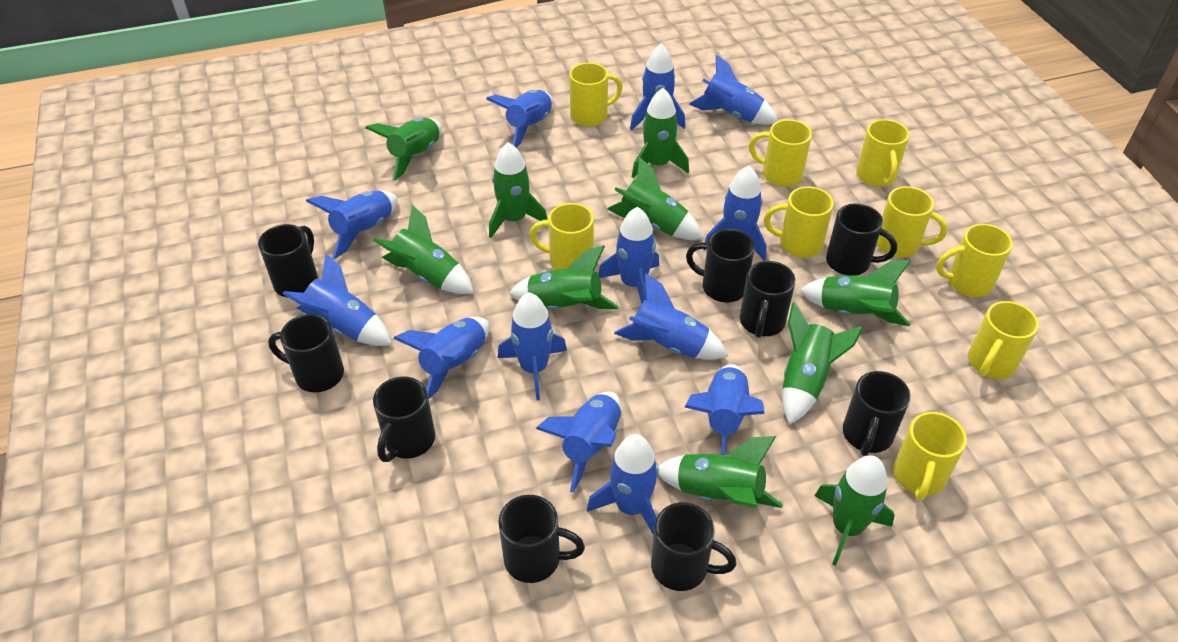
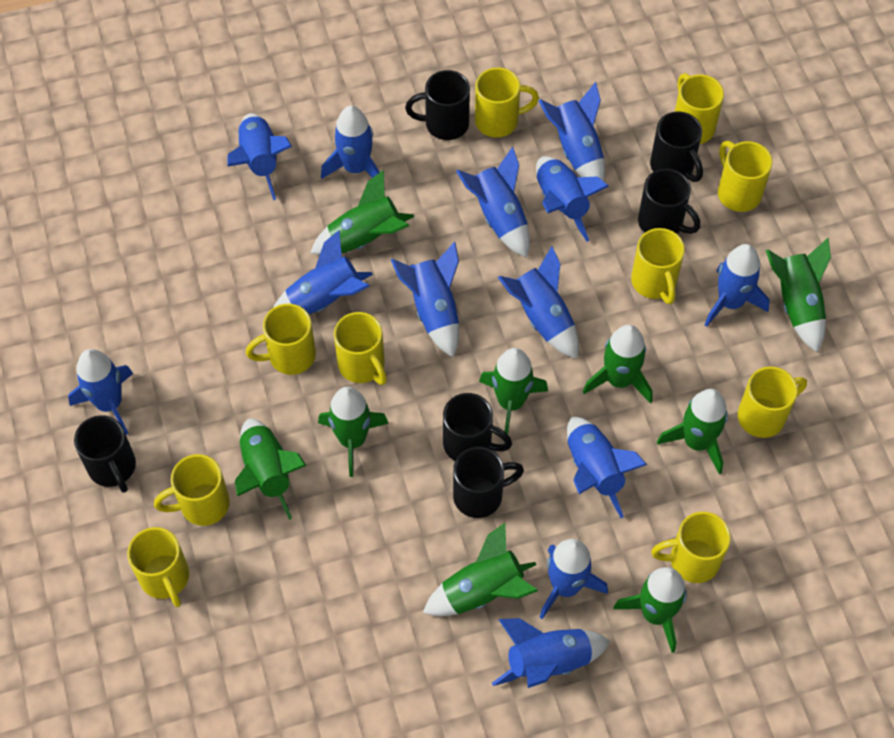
black mug: 9 -> 6
green rocket: 10 -> 9
yellow mug: 9 -> 10

